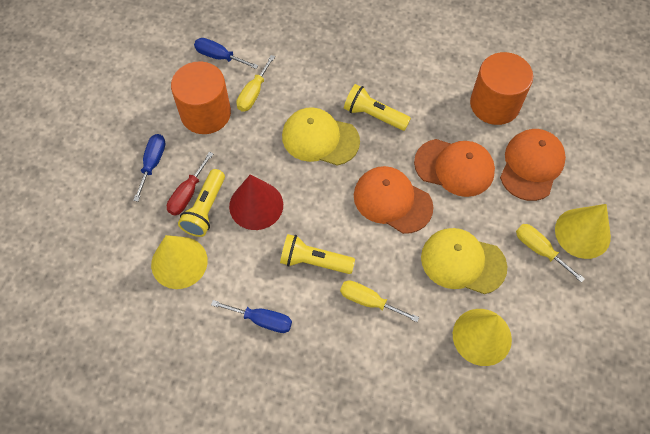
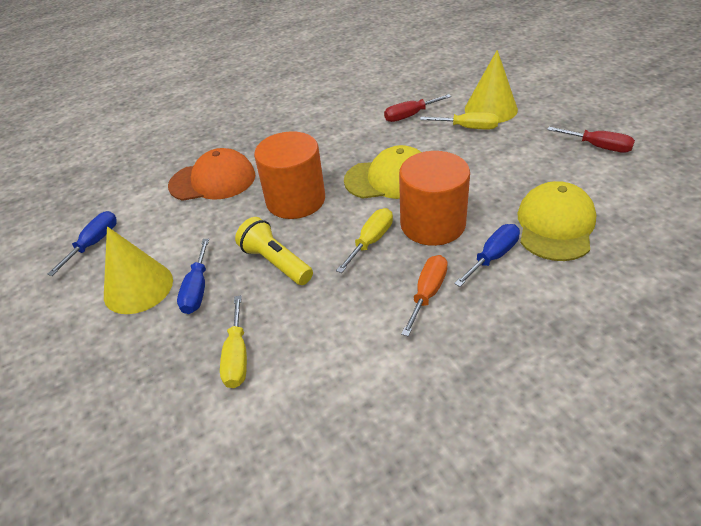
orange cap: 3 -> 1
orange screwdriver: 0 -> 1
red cone: 1 -> 0
red screwdriver: 1 -> 2
yellow cone: 3 -> 2
yellow flashlight: 3 -> 1

